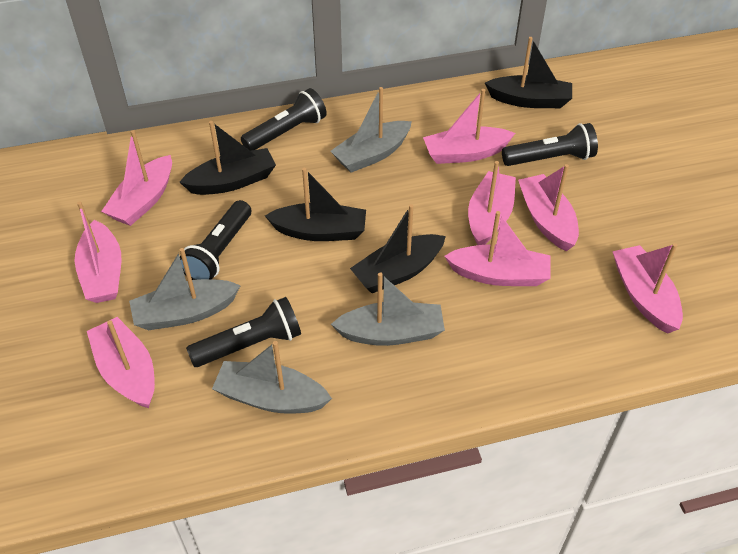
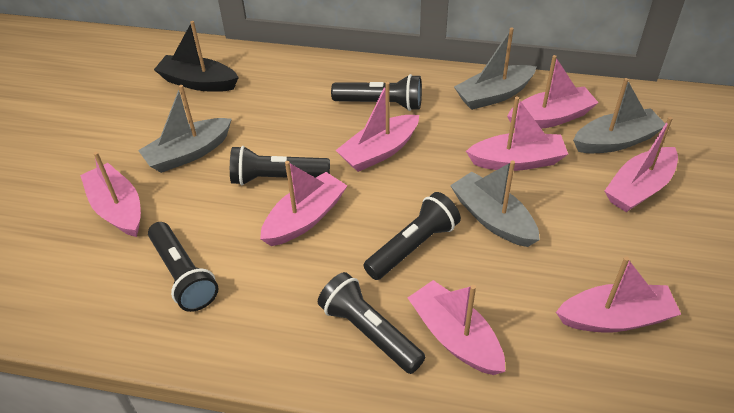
black boat: 4 -> 1
black flashlight: 4 -> 5

